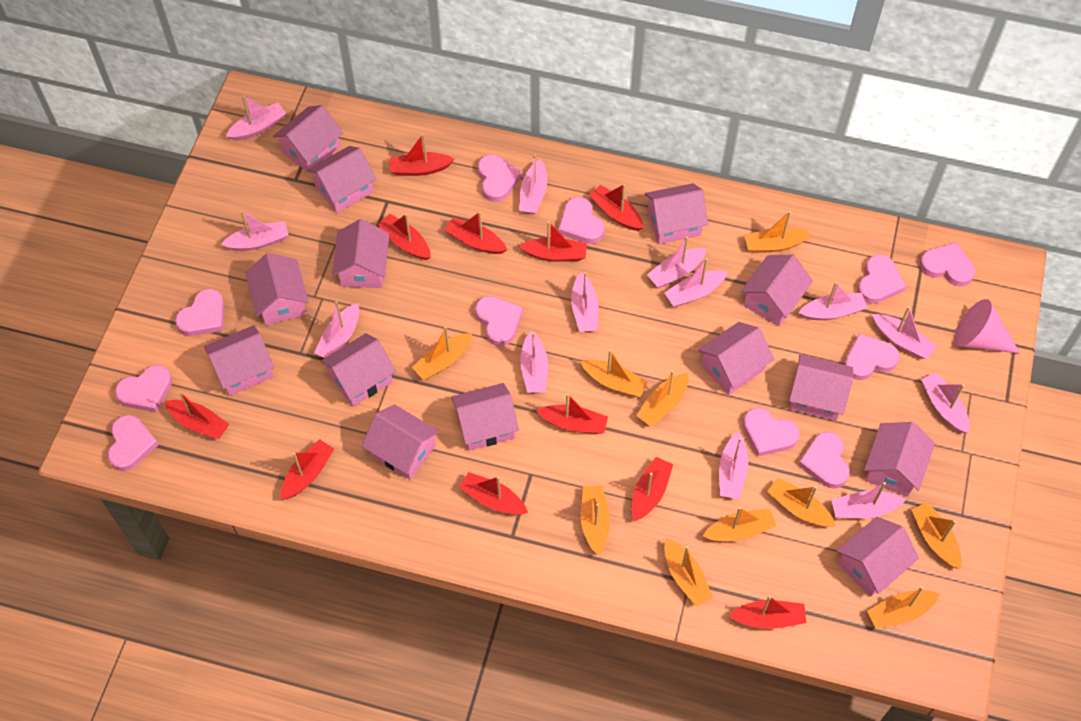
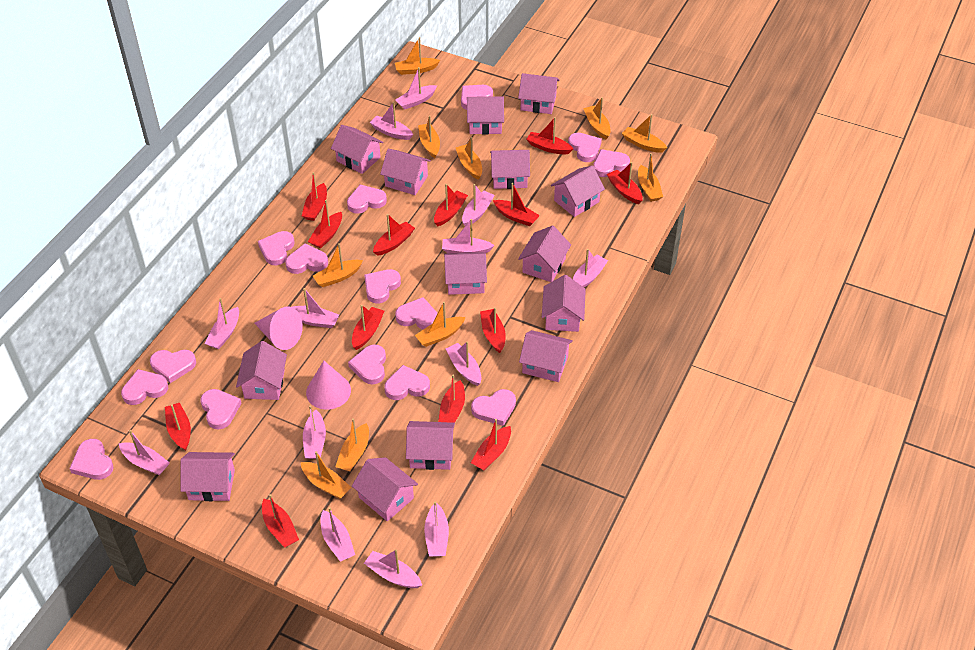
pink cone: 1 -> 2
pink heart: 11 -> 15
red boat: 11 -> 13

